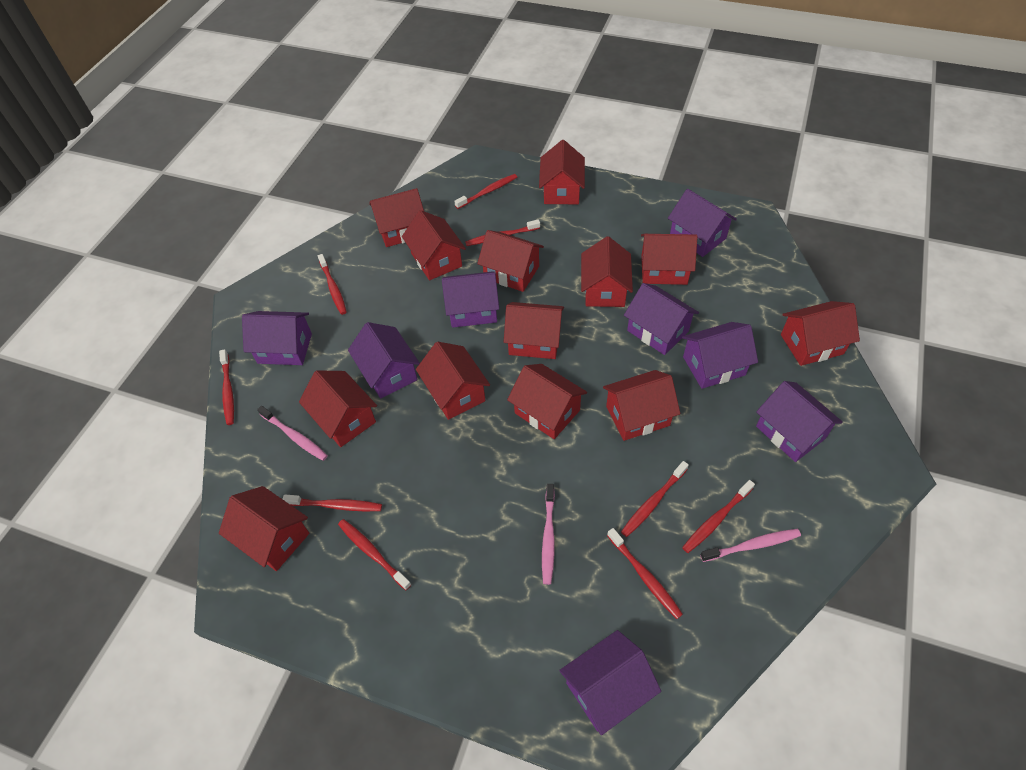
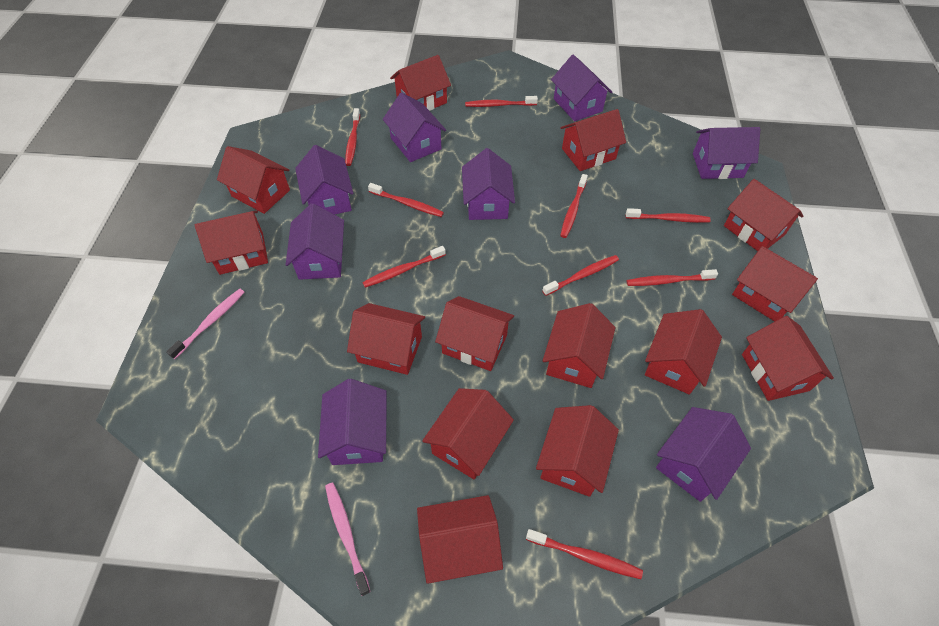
pink toothbrush: 3 -> 2
red house: 13 -> 14

